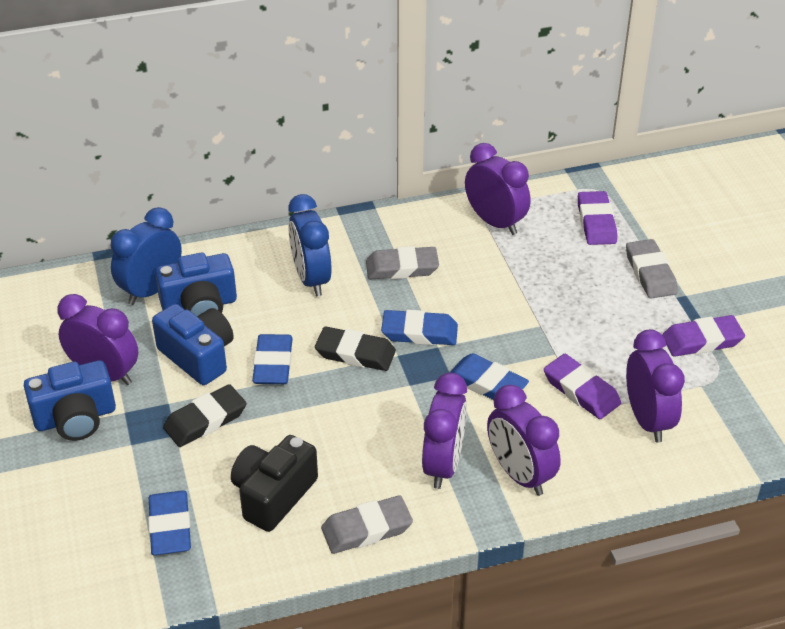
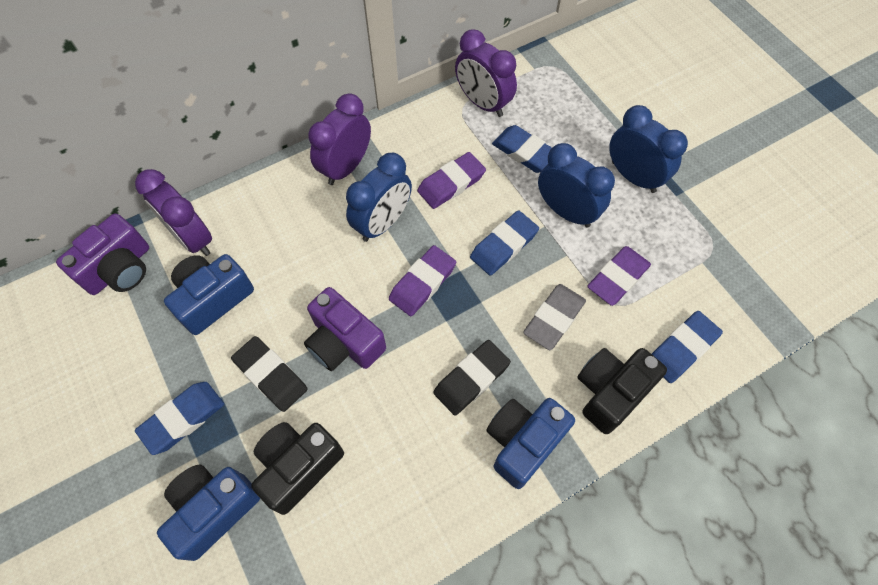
black camera: 1 -> 2
blue clock: 2 -> 3
grey eraser: 3 -> 1
purple camera: 0 -> 2
purple clock: 5 -> 3

